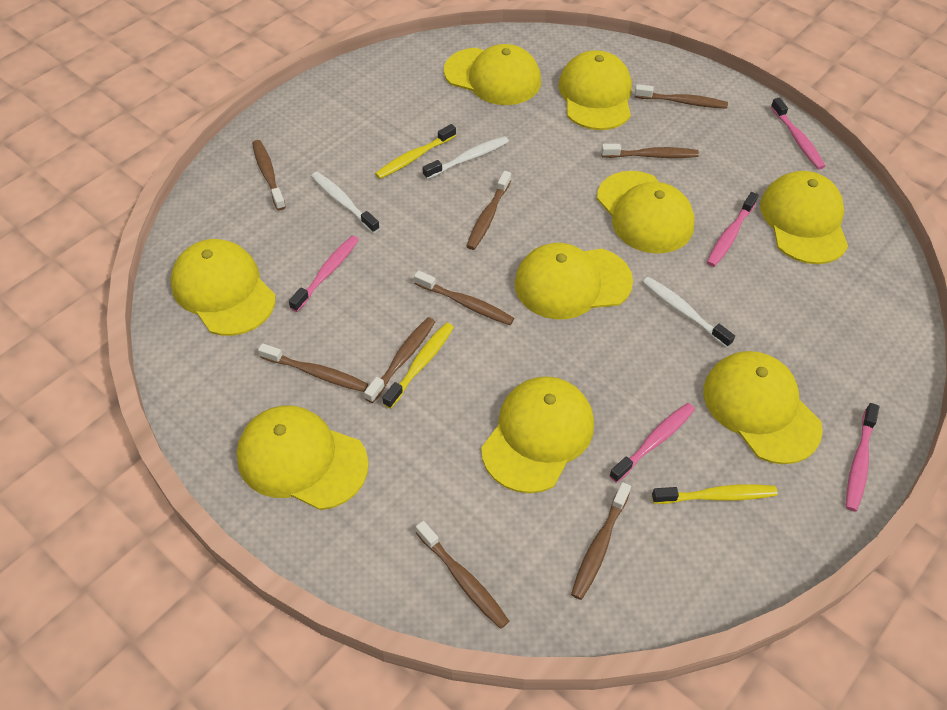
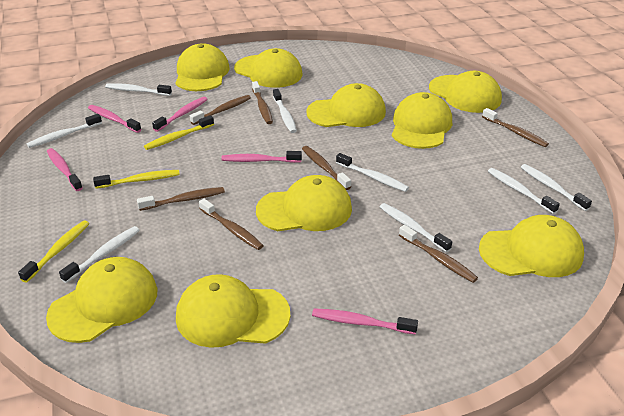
brown toothbrush: 9 -> 7
white toothbrush: 3 -> 8

